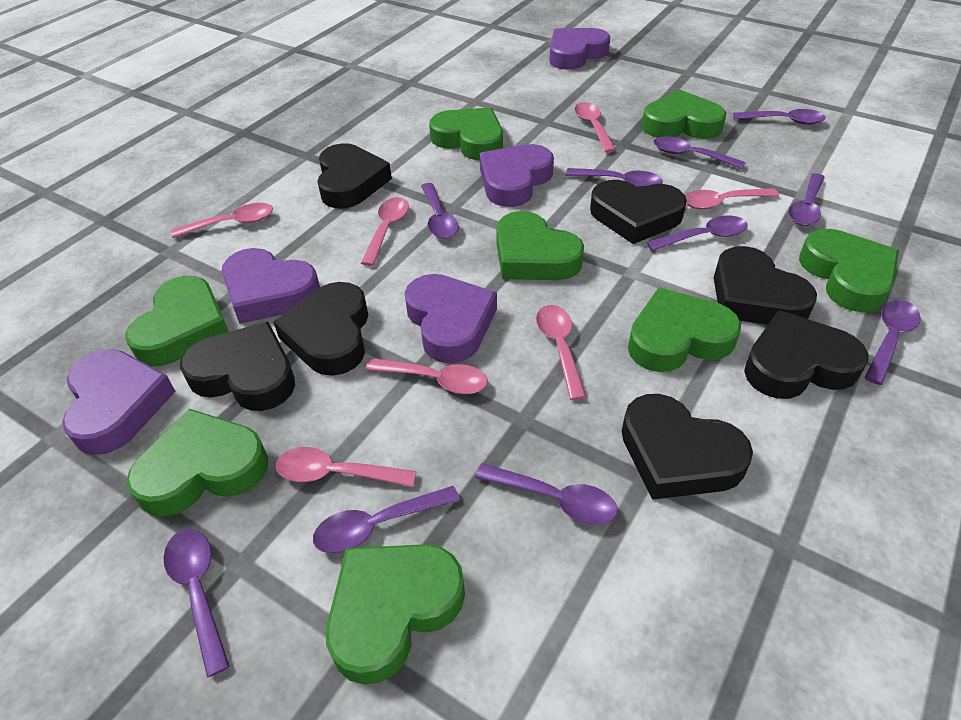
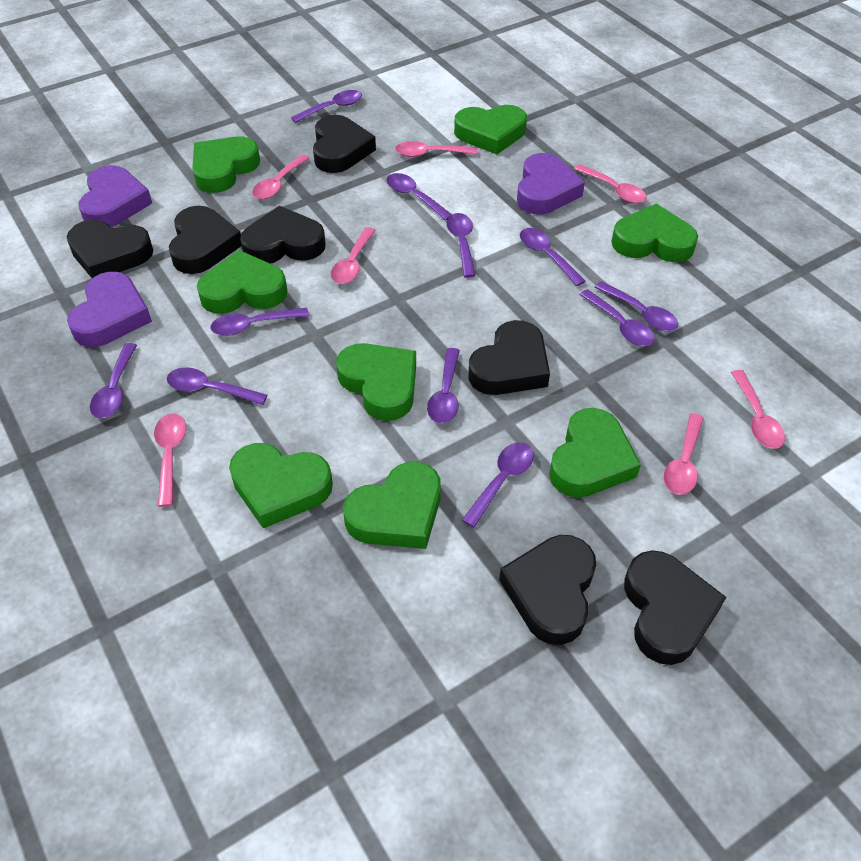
purple heart: 5 -> 3
purple spoon: 10 -> 11

